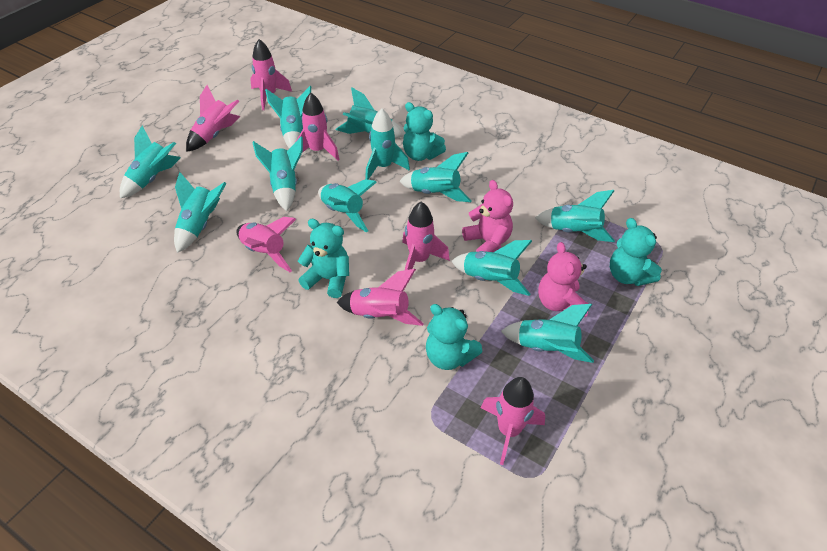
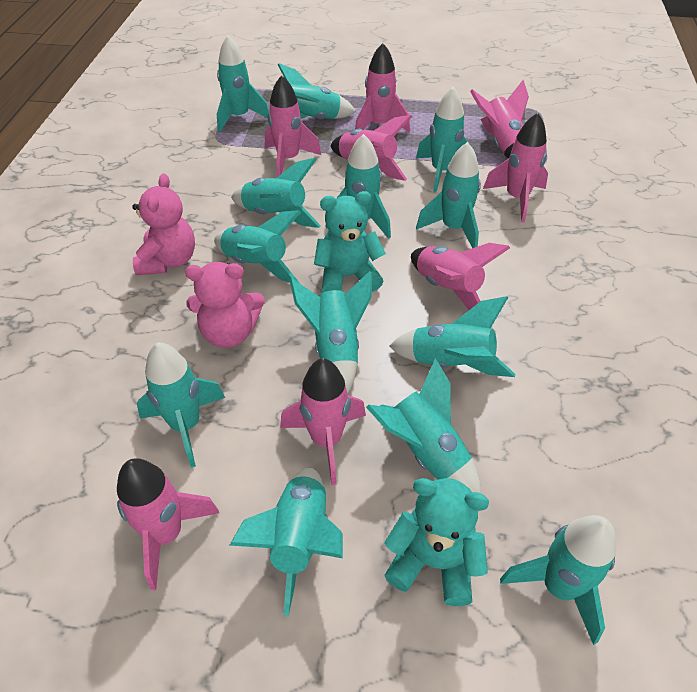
pink rocket: 7 -> 8
turquoise rocket: 11 -> 13
turquoise teddy bear: 4 -> 2

